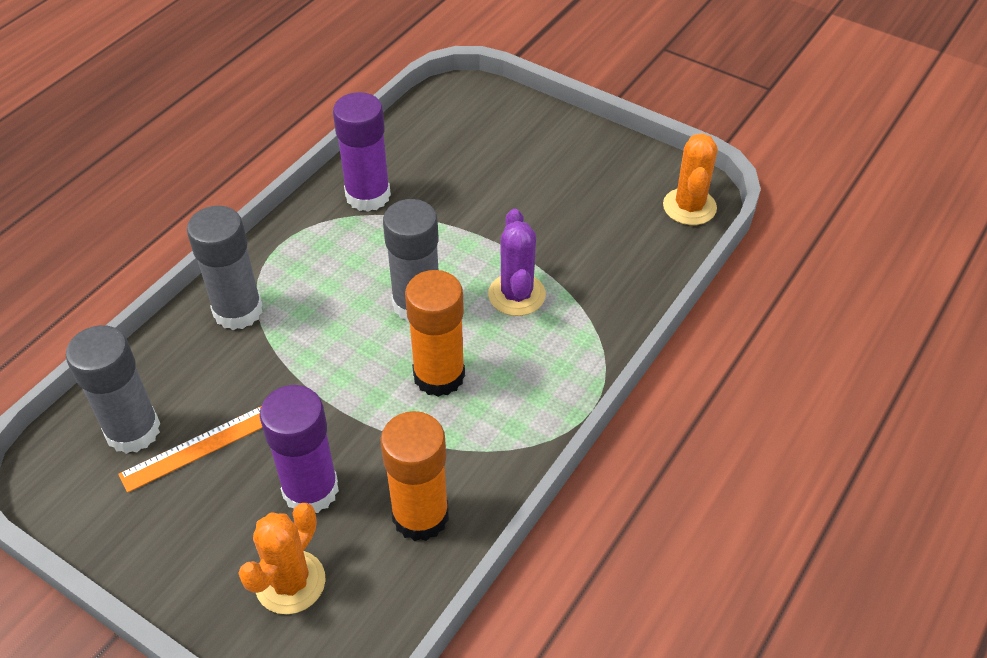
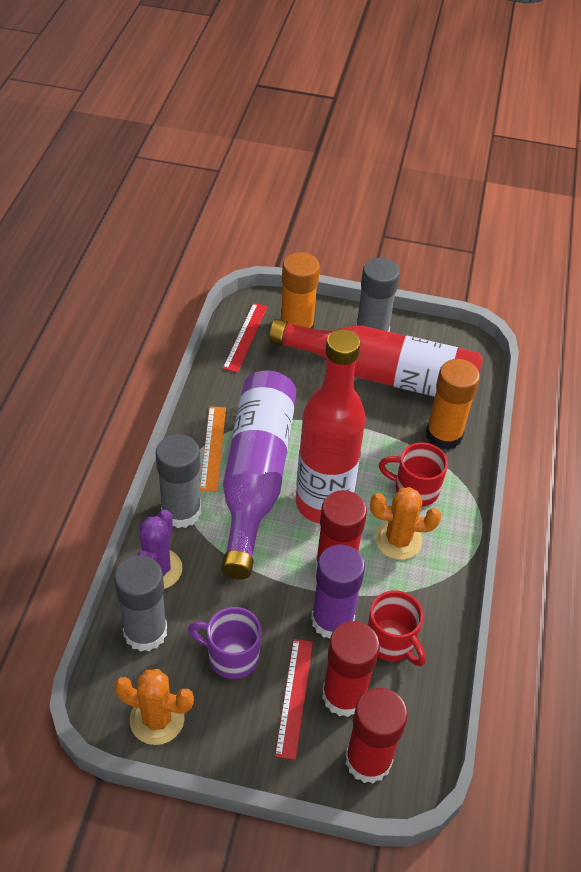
purple bottle: 0 -> 1
purple glue stick: 2 -> 1
purple mug: 0 -> 1
red bottle: 0 -> 2
red glue stick: 0 -> 3
red mug: 0 -> 2
red ruler: 0 -> 2

